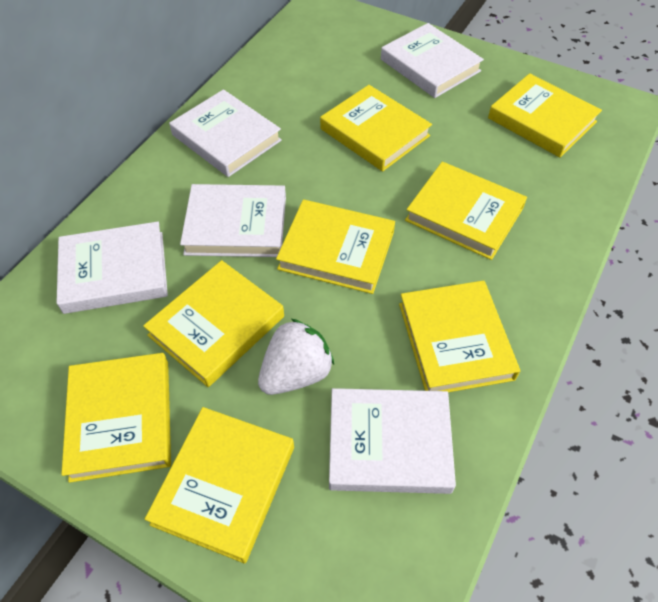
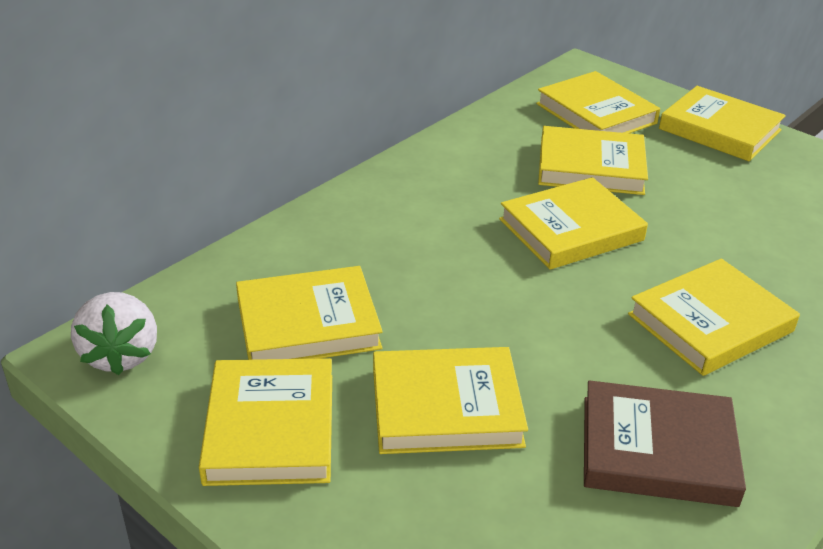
brown book: 0 -> 1
white book: 5 -> 0

